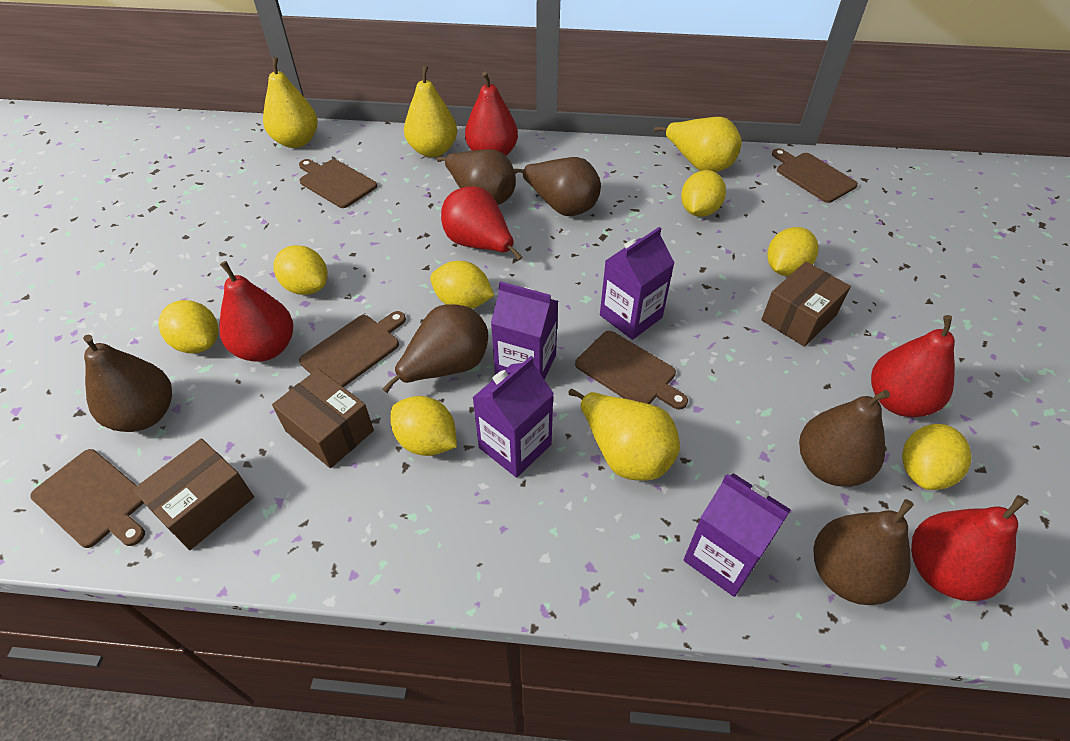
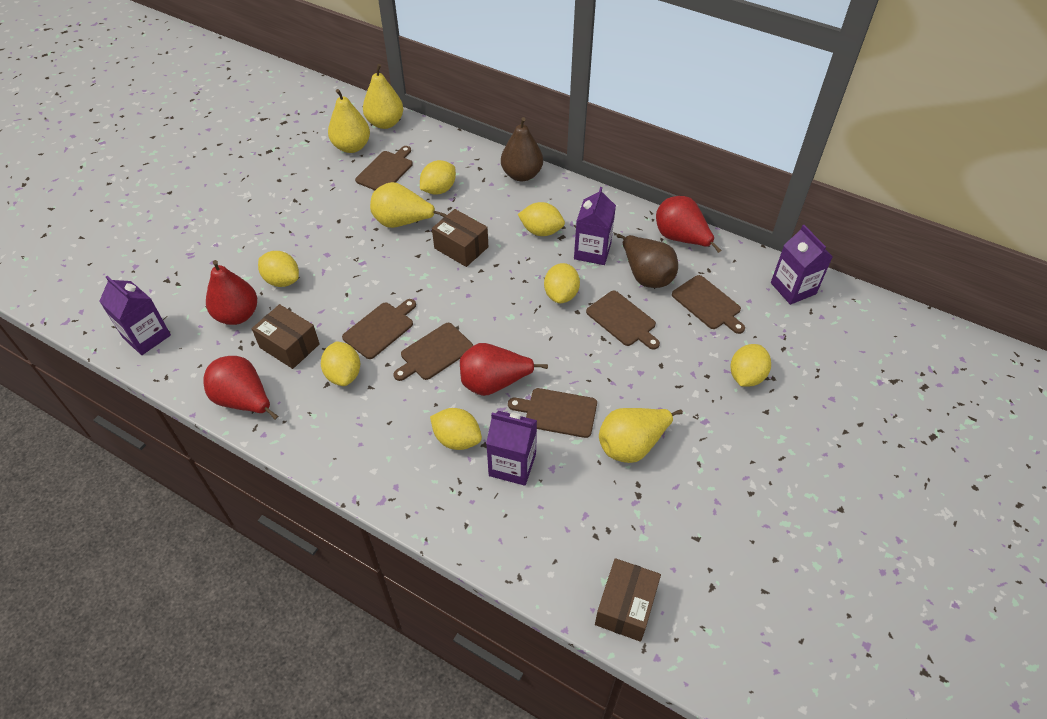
brown cutting board: 5 -> 6
brown pear: 6 -> 2
red pear: 5 -> 4

